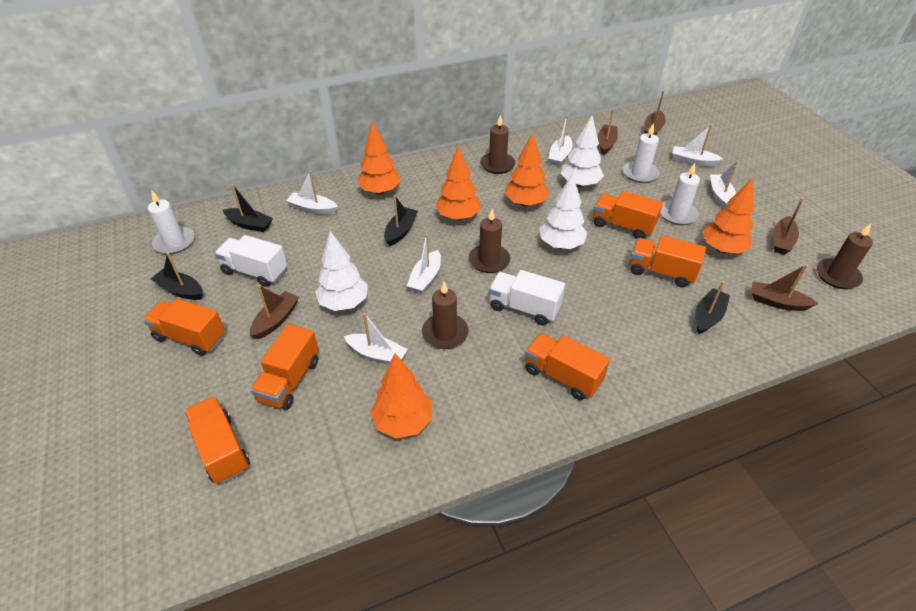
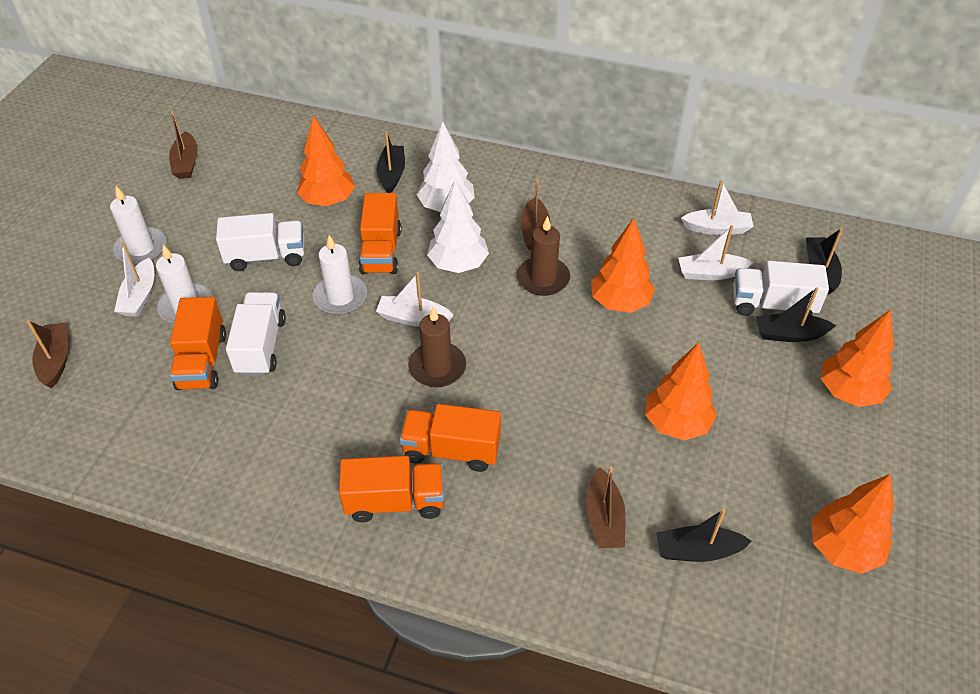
brown boat: 5 -> 4
brown candle: 4 -> 2
orange truck: 6 -> 4
white boat: 6 -> 4
white tree: 3 -> 2
white truck: 2 -> 3

